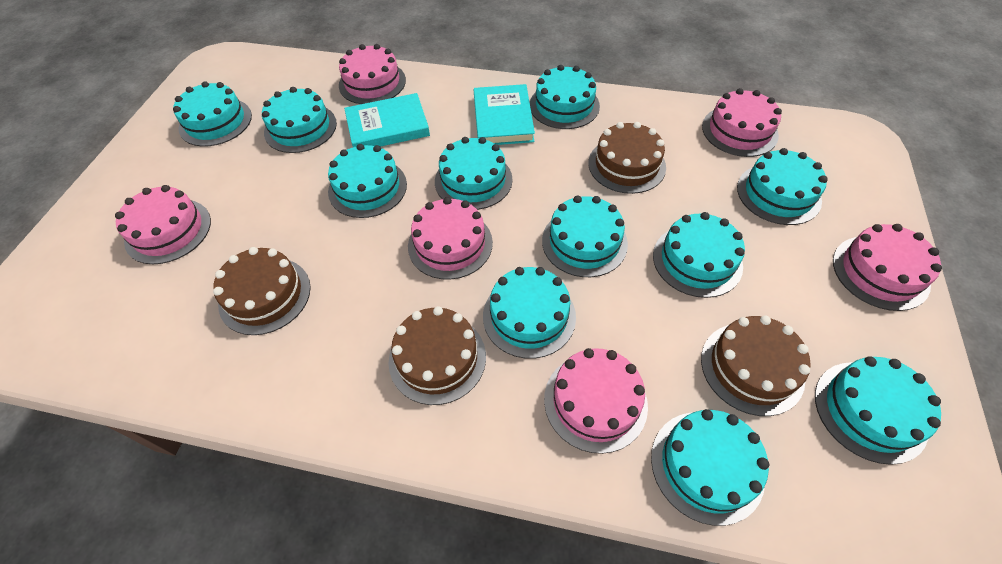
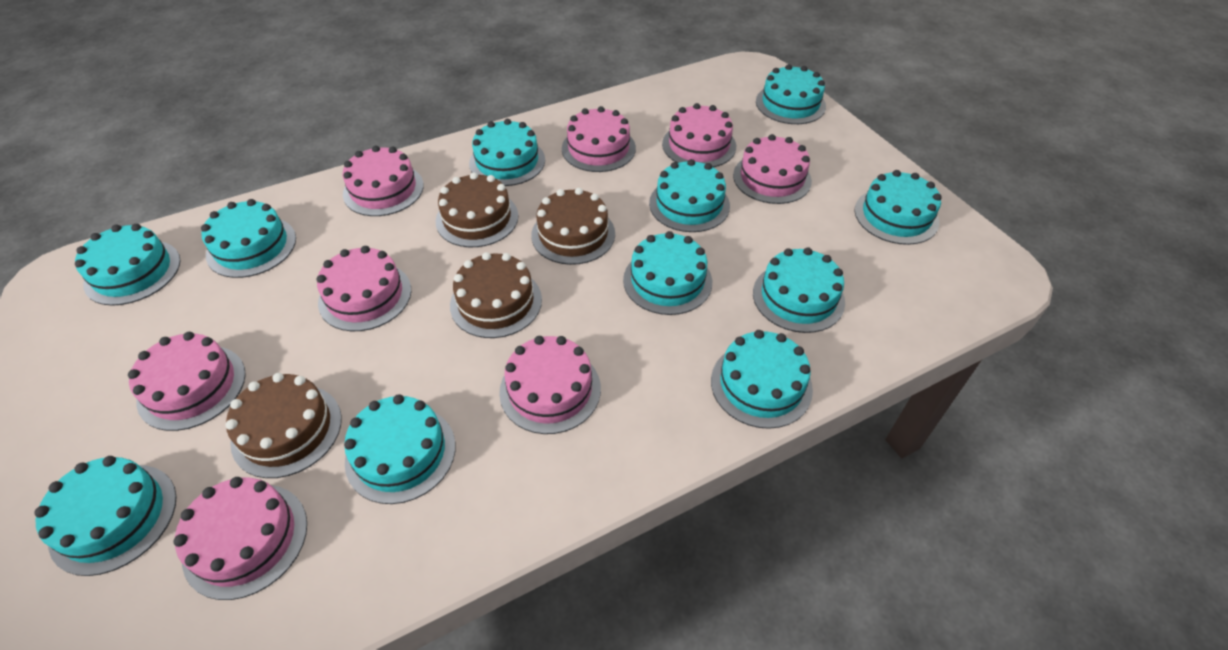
pink cake: 6 -> 8
turquoise book: 2 -> 0

